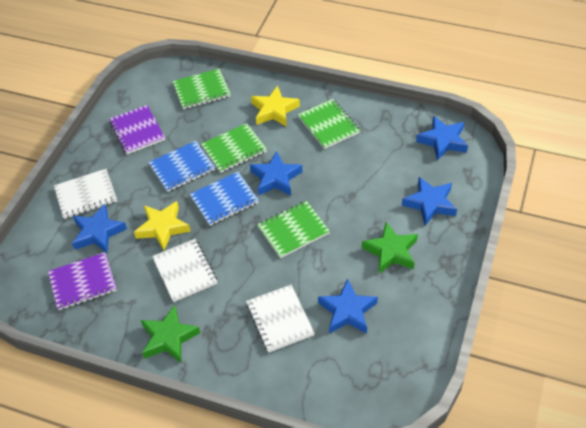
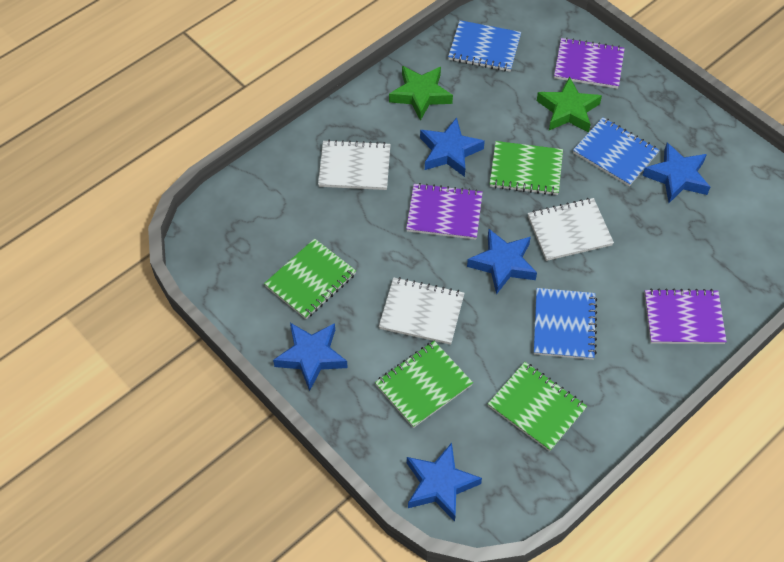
blue notebook: 2 -> 3
purple notebook: 2 -> 3
yellow star: 2 -> 0

